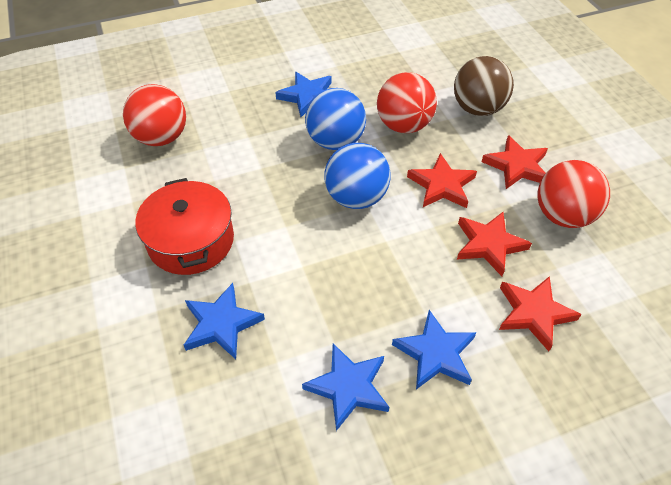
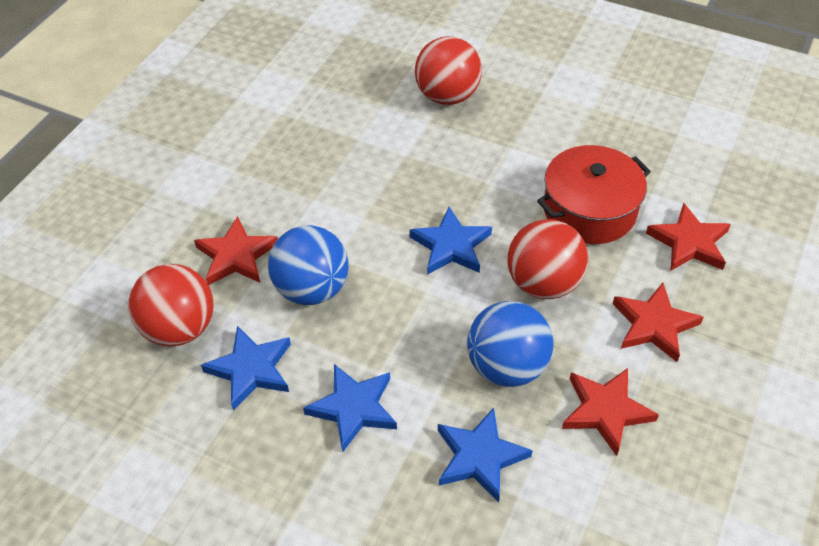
brown ball: 1 -> 0

